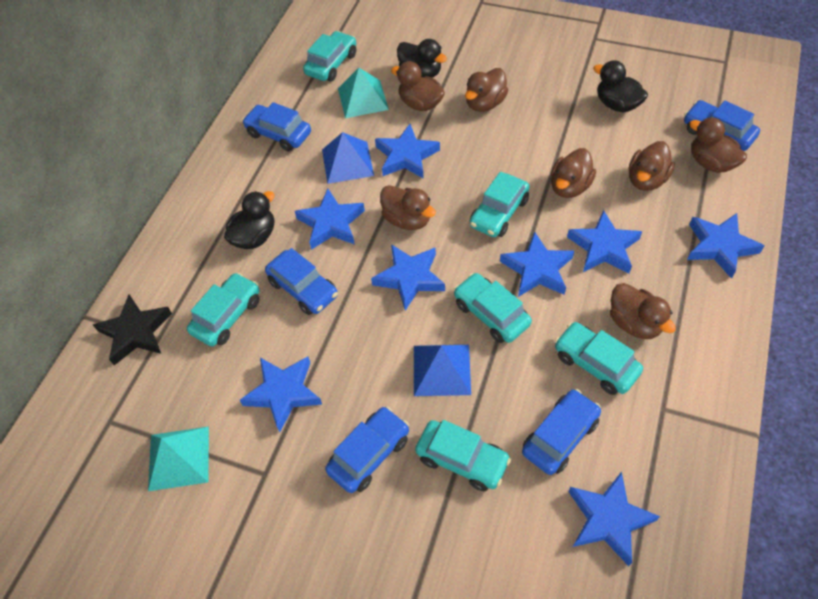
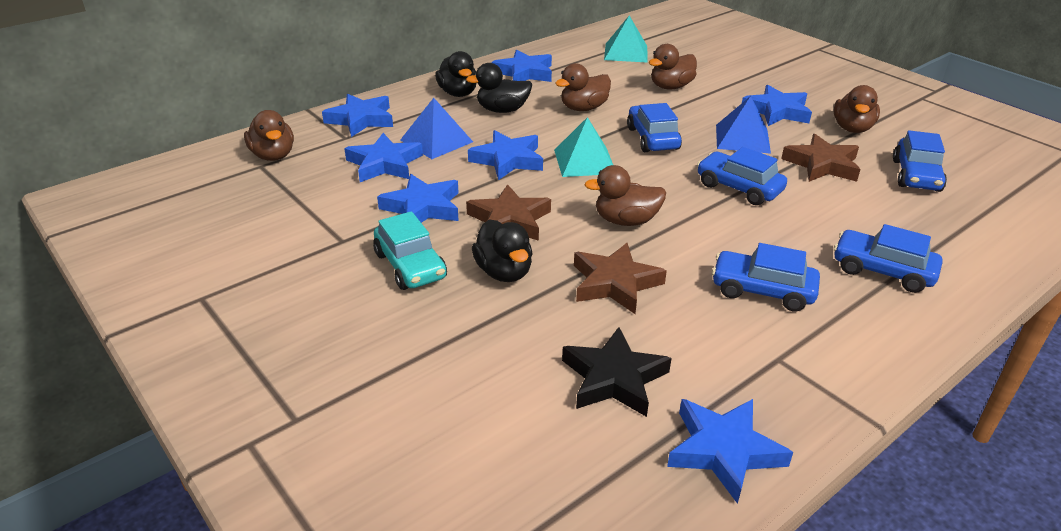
blue star: 8 -> 7
brown duck: 7 -> 5
brown star: 0 -> 3
turquoise car: 6 -> 1

